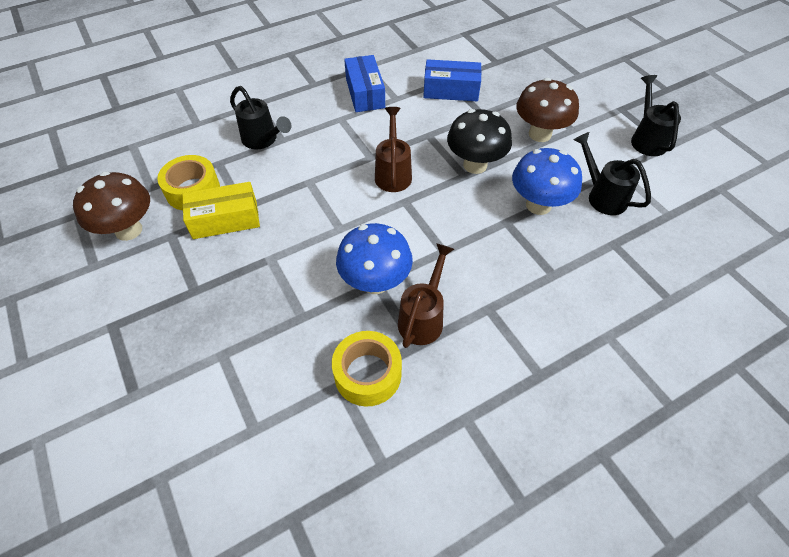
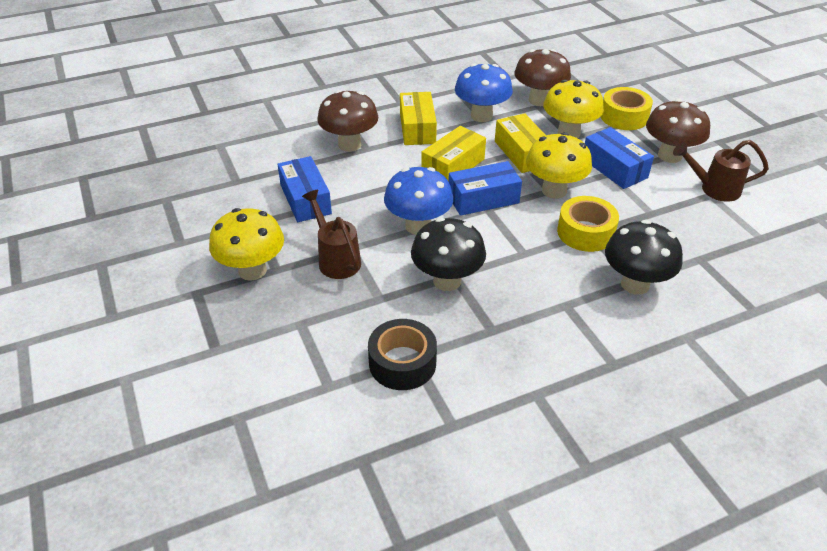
black mushroom: 1 -> 2
black tape: 0 -> 1
black watering can: 3 -> 0
blue box: 2 -> 3
brown mushroom: 2 -> 3
yellow box: 1 -> 3
yellow mushroom: 0 -> 3

